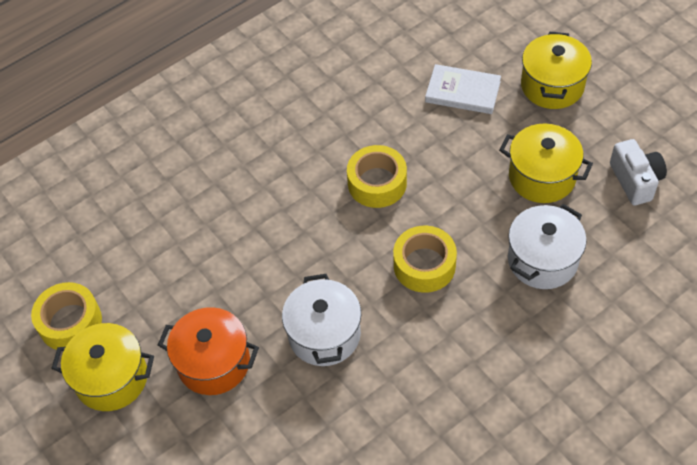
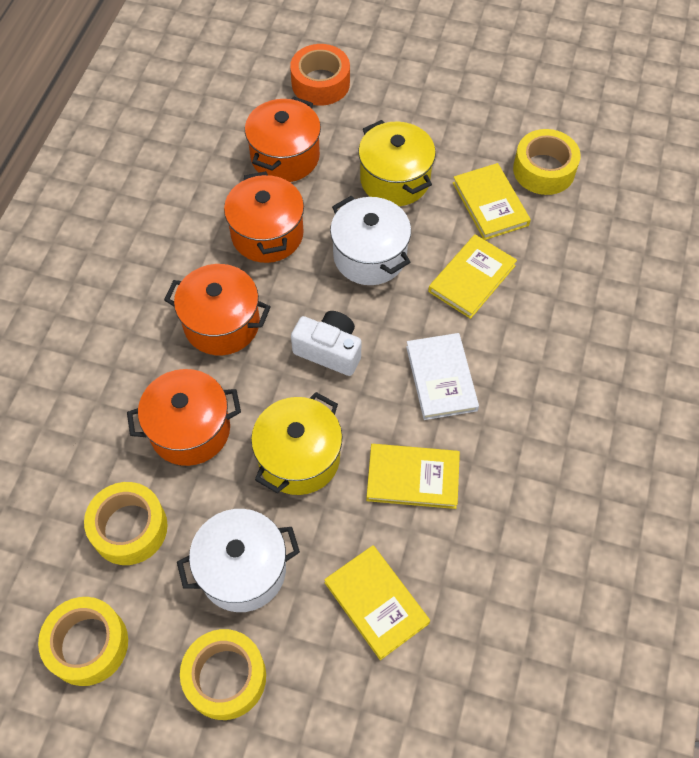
orange pot: 1 -> 4
orange tape: 0 -> 1
yellow book: 0 -> 4
yellow pot: 3 -> 2
yellow tape: 3 -> 4

